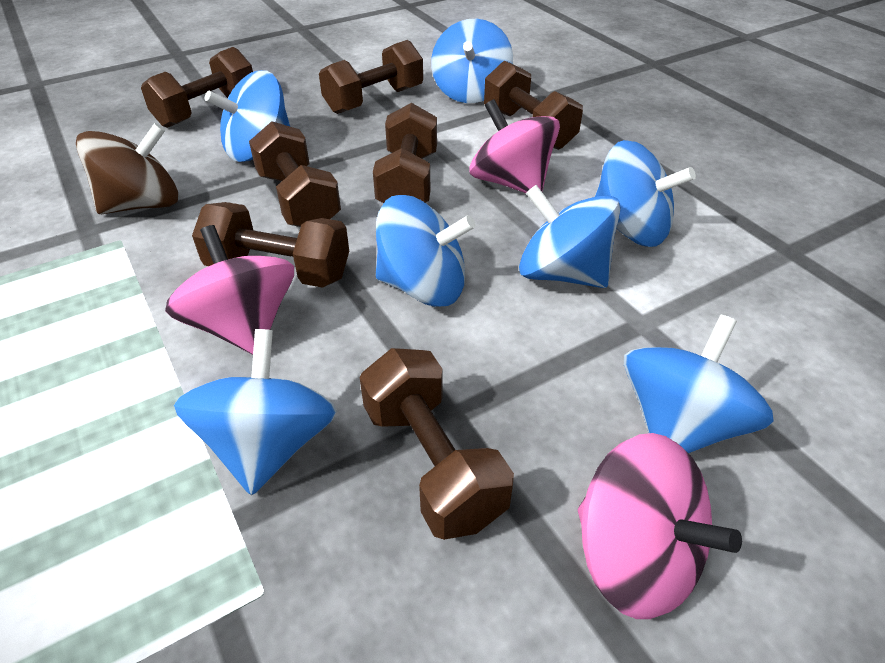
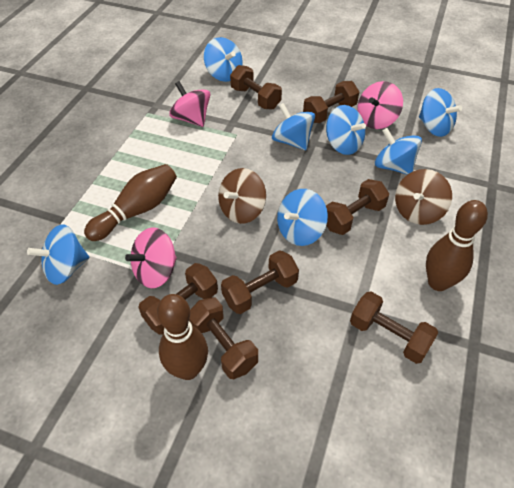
brown bowling pin: 0 -> 3
brown spinning top: 1 -> 2

